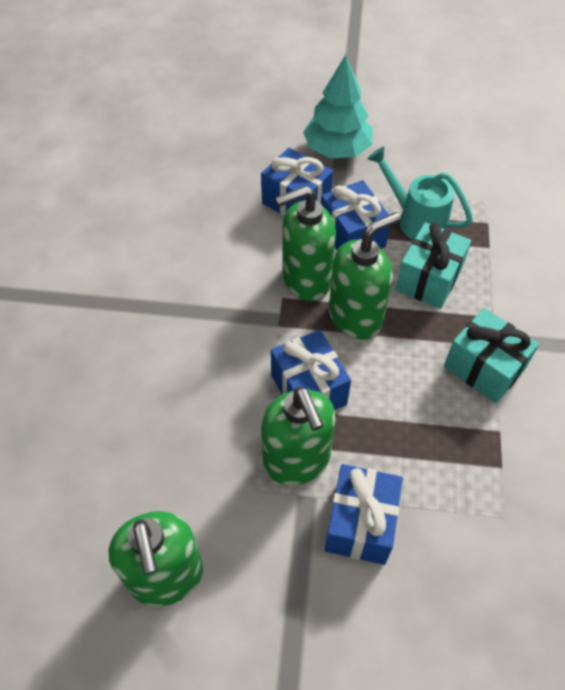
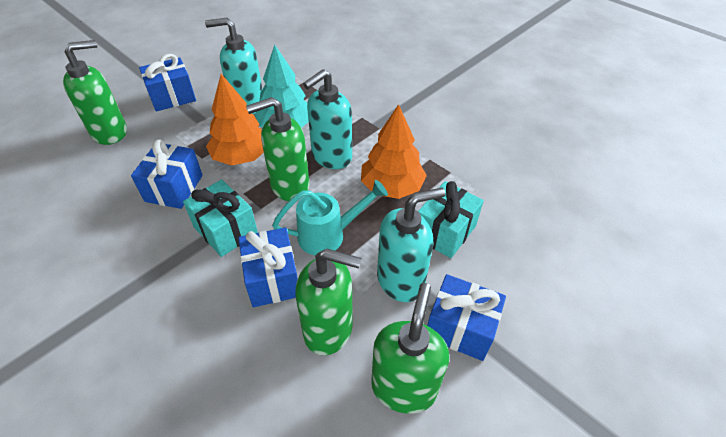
orange tree: 0 -> 2
turquoise soap dispenser: 0 -> 3

